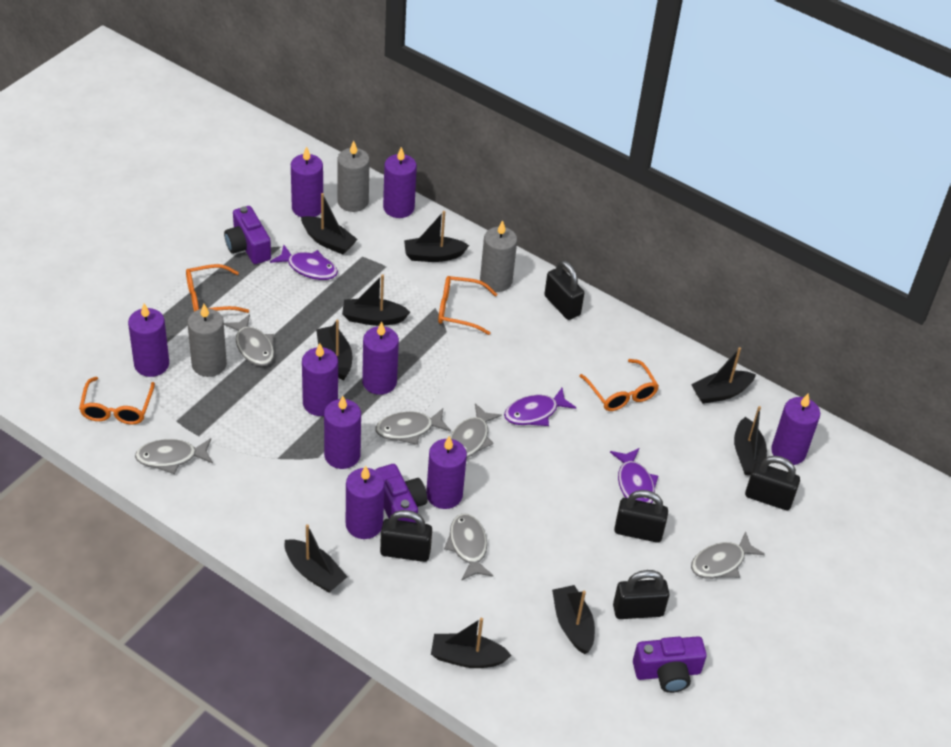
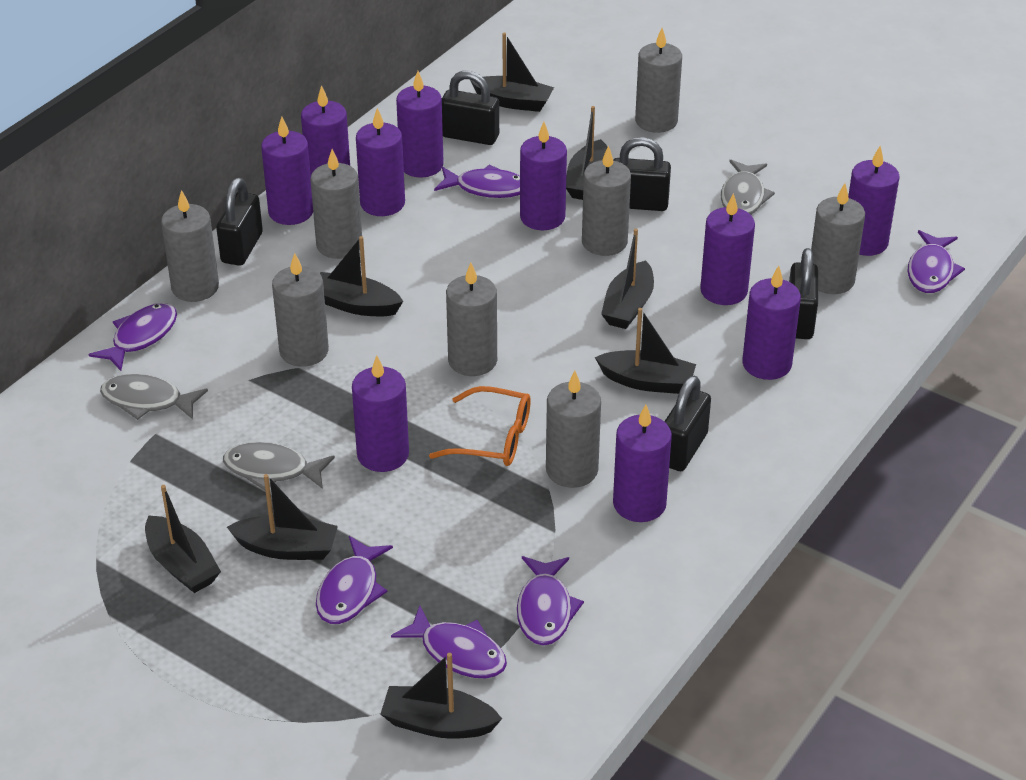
black boat: 9 -> 8
grey candle: 3 -> 8
grey fish: 6 -> 3
orange glasses: 4 -> 1
purple camera: 3 -> 0
purple candle: 9 -> 10
purple fish: 3 -> 6

